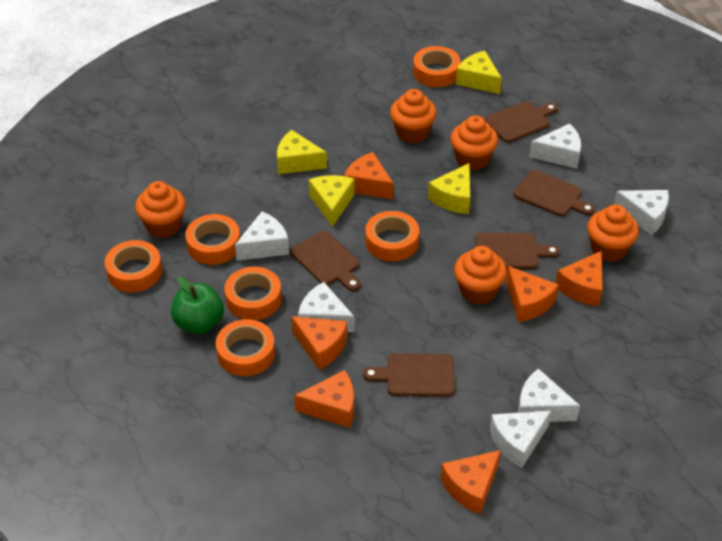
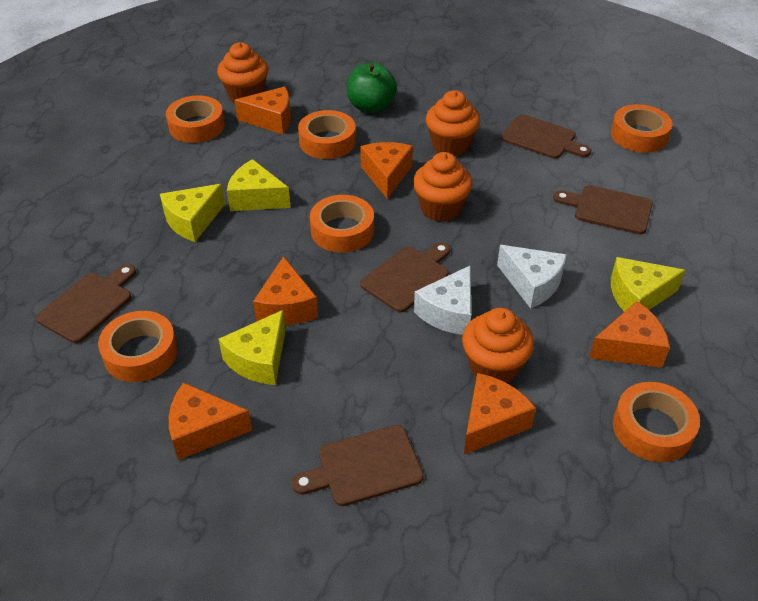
orange cupcake: 5 -> 4
white cheese: 6 -> 2

